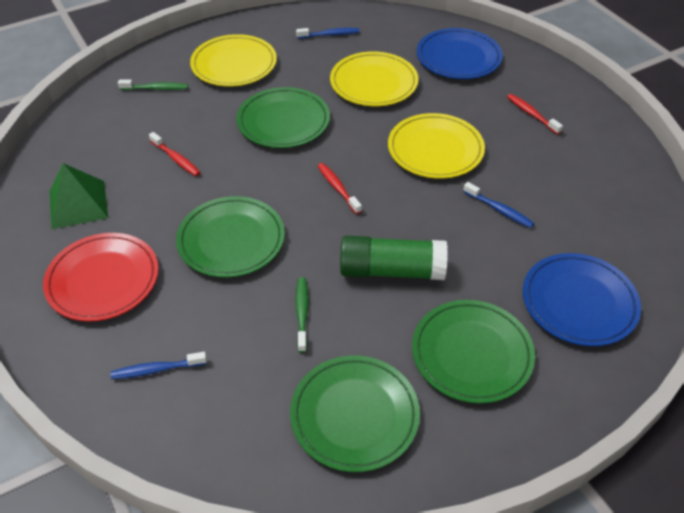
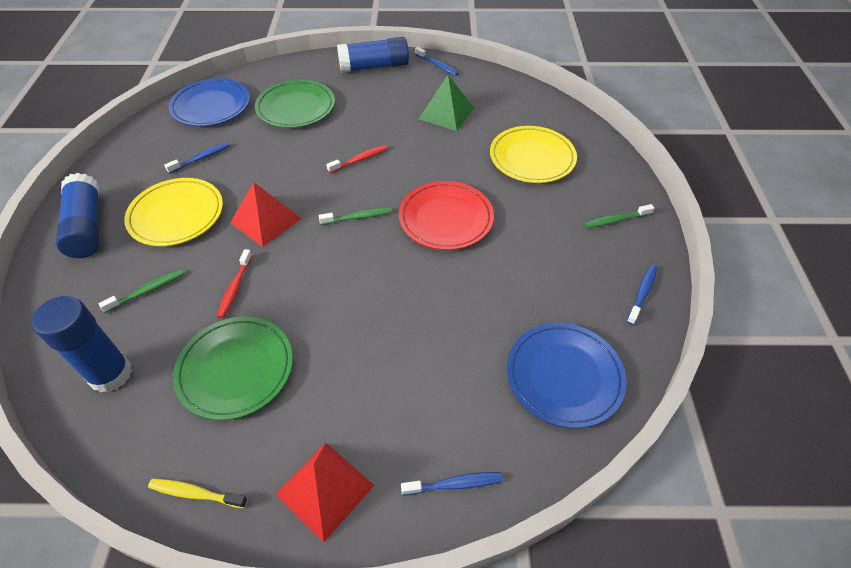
blue glue stick: 0 -> 3
blue toothbrush: 3 -> 4
green glue stick: 1 -> 0
green plate: 4 -> 2
green toothbrush: 2 -> 3
red pyramid: 0 -> 2
red toothbrush: 3 -> 2
yellow plate: 3 -> 2
yellow toothbrush: 0 -> 1

